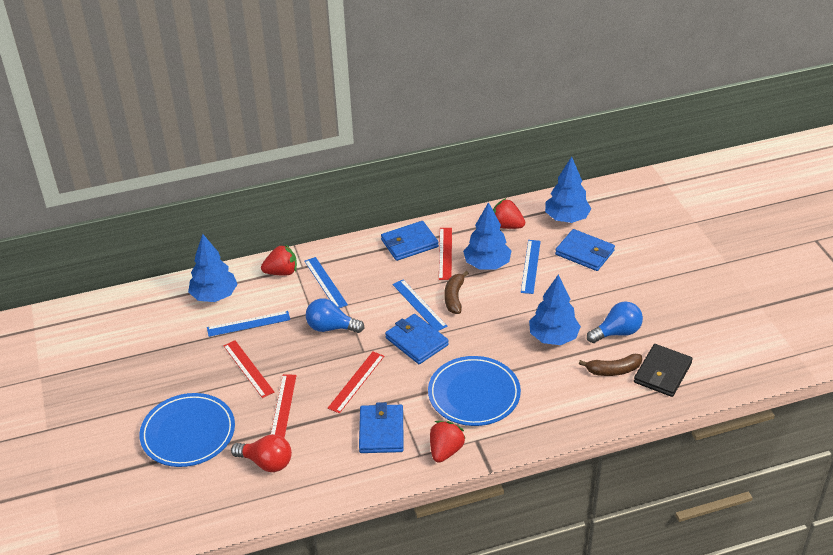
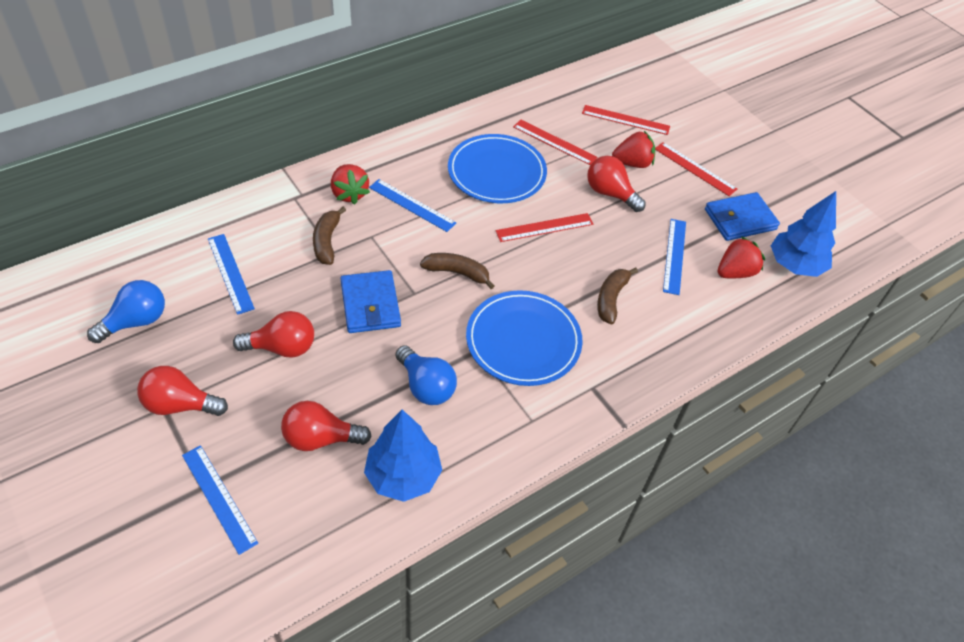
black wallet: 1 -> 0
blue tree: 4 -> 2
blue wallet: 4 -> 2
brown banana: 2 -> 3
red light bulb: 1 -> 4

